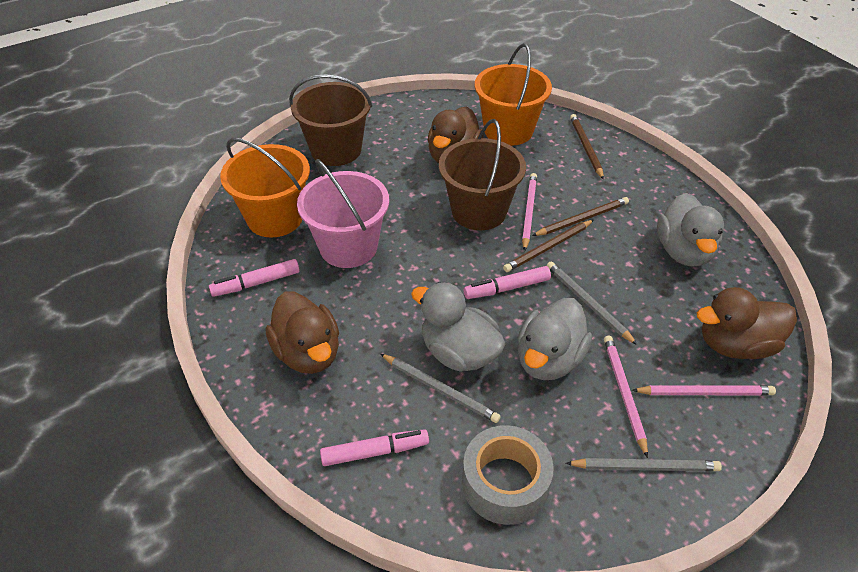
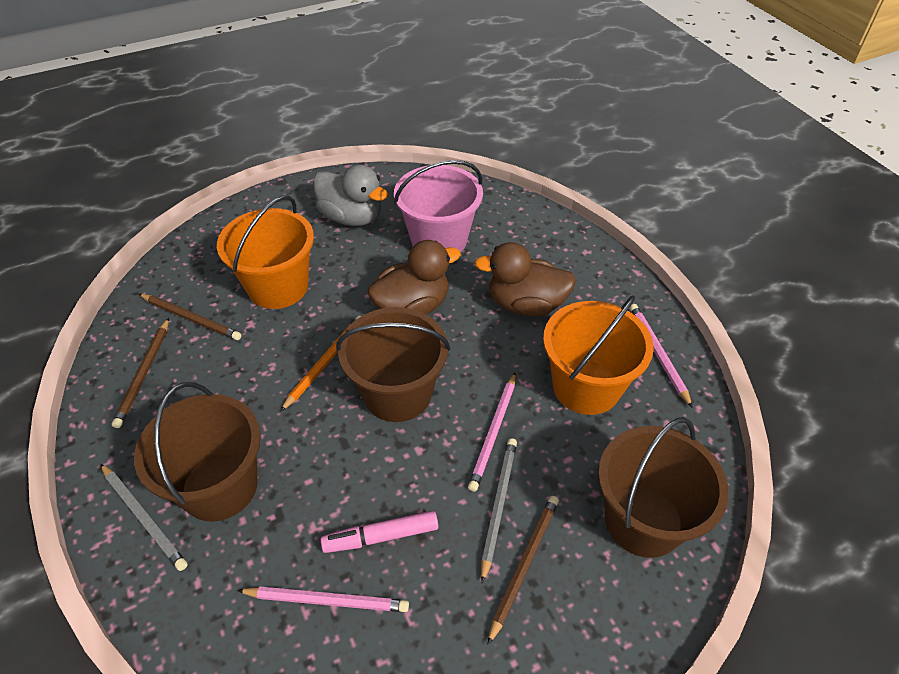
brown bucket: 2 -> 3
brown duck: 3 -> 2
grey duck: 3 -> 1
grey pencil: 3 -> 2
grey tape: 1 -> 0
orange pencil: 0 -> 1
pink marker: 3 -> 1

